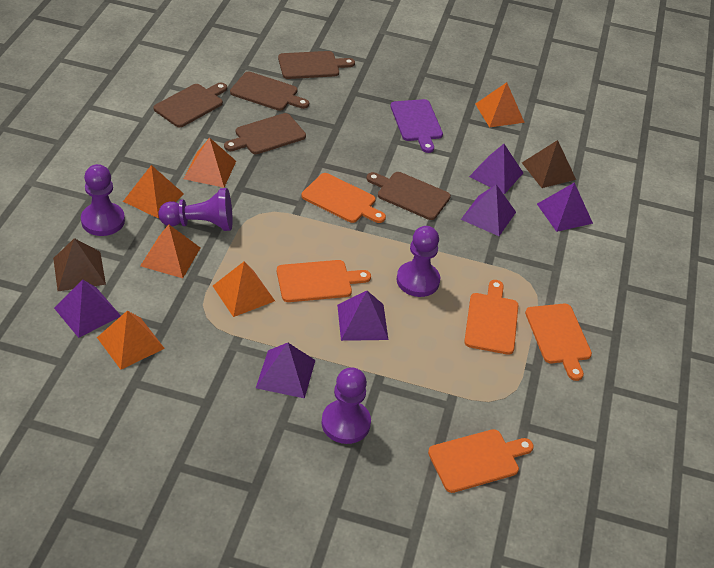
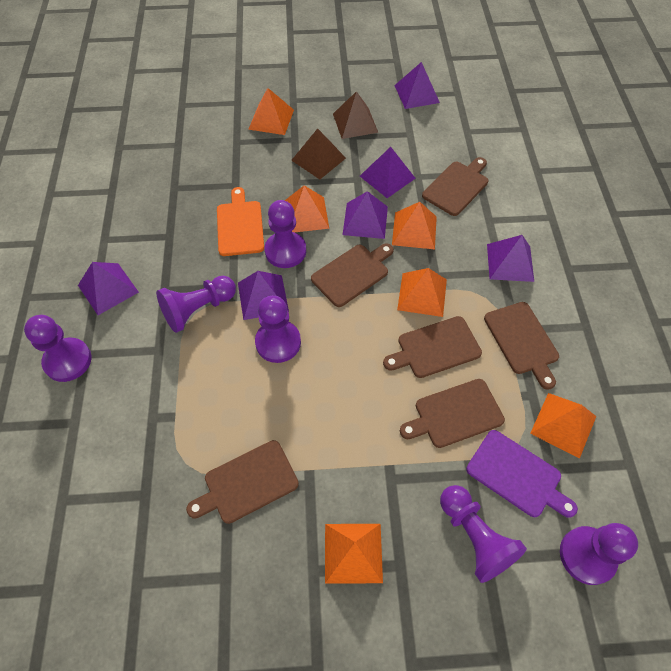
brown cutting board: 5 -> 6
orange cutting board: 5 -> 1
purple pawn: 4 -> 6

